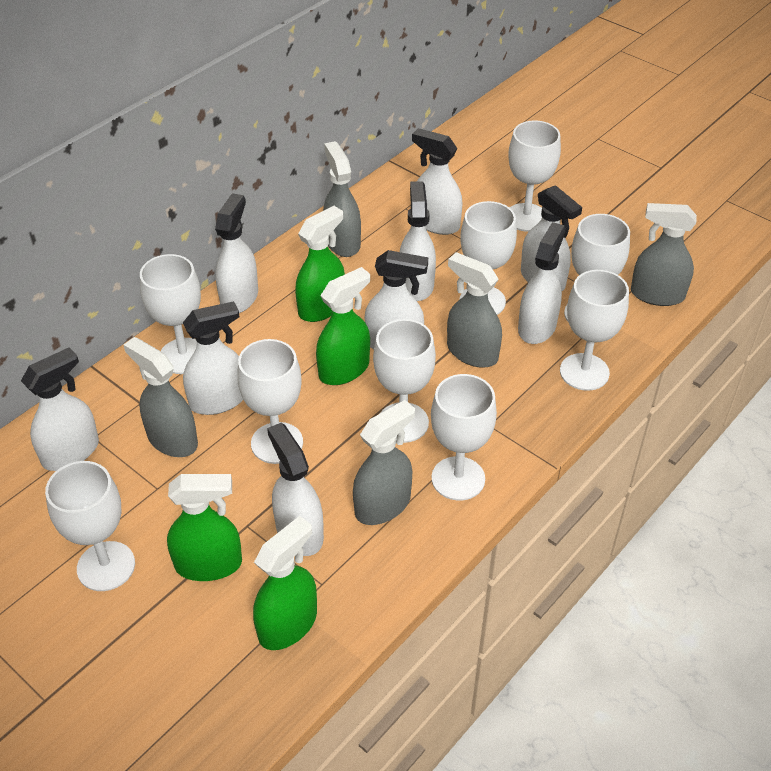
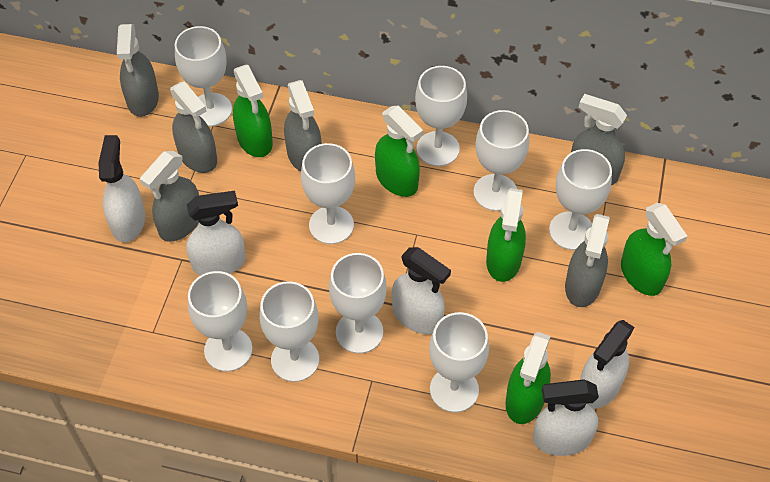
green spray bottle: 4 -> 5
grey spray bottle: 5 -> 6
white spray bottle: 9 -> 5

